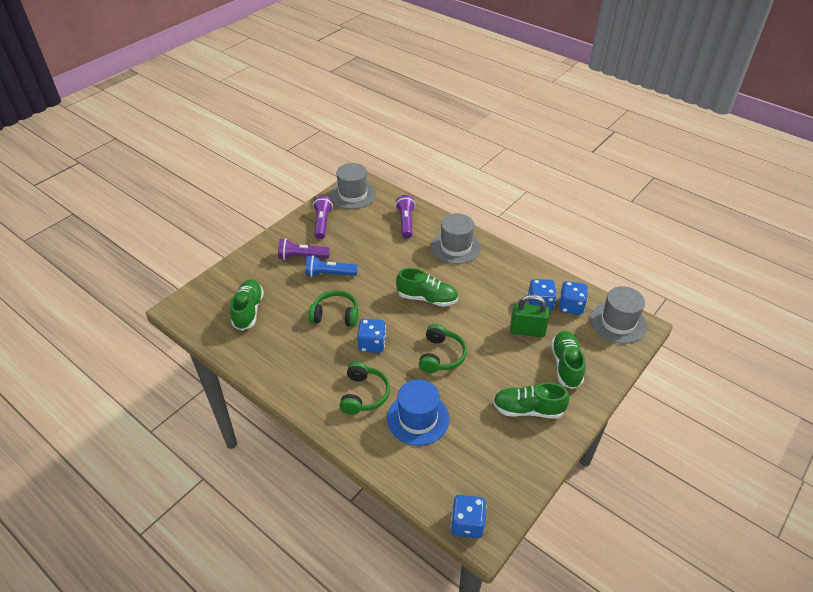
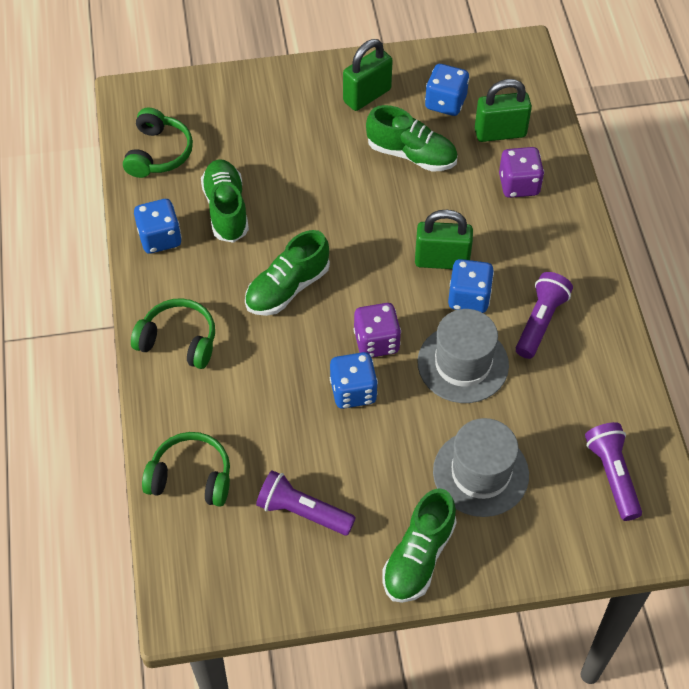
blue flashlight: 1 -> 0
blue hat: 1 -> 0
green padlock: 1 -> 3
grey hat: 3 -> 2
purple dice: 0 -> 2

